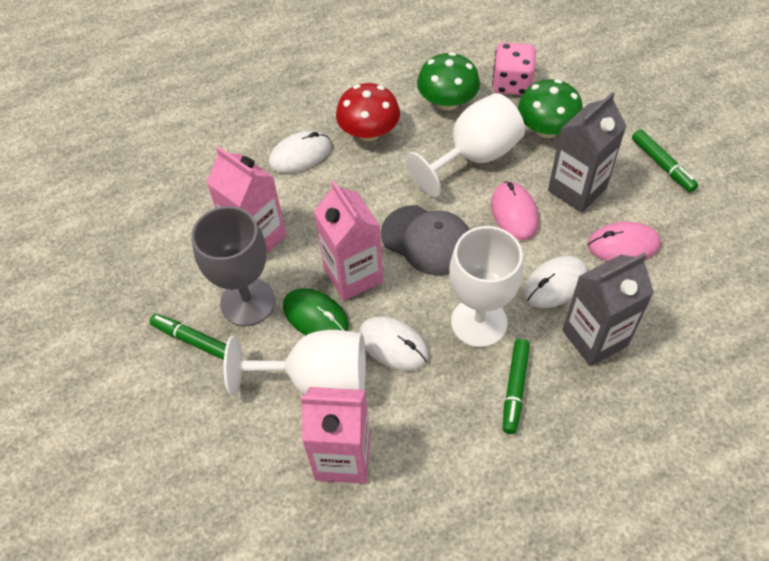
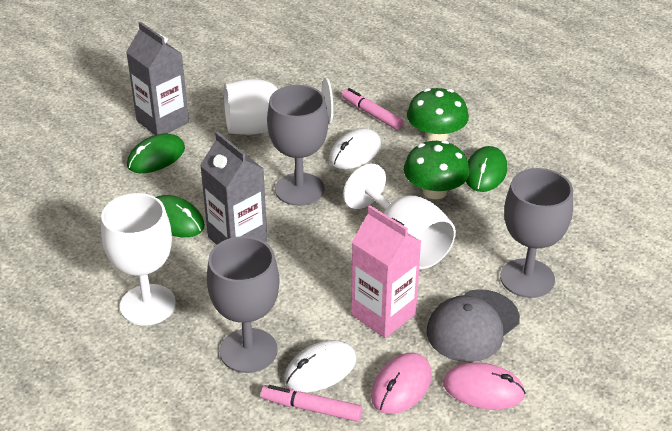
green marker: 3 -> 0
green mouse: 1 -> 3
grey goblet: 1 -> 3
pink carton: 3 -> 1
pink dice: 1 -> 0
pink marker: 0 -> 2
red mushroom: 1 -> 0
white mouse: 3 -> 2

